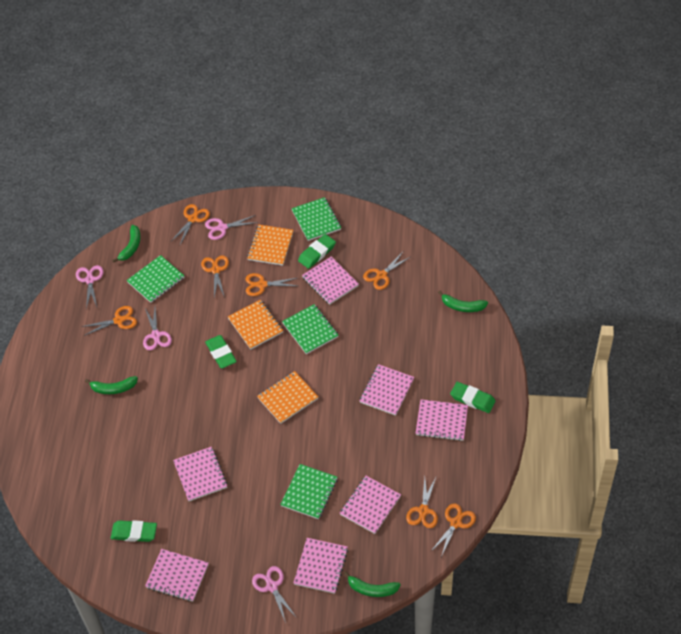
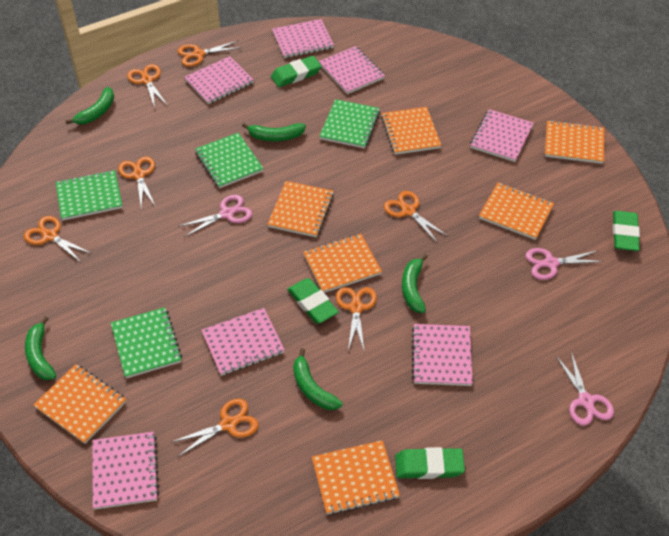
green banana: 4 -> 5
orange notebook: 3 -> 7
pink scissors: 4 -> 3

